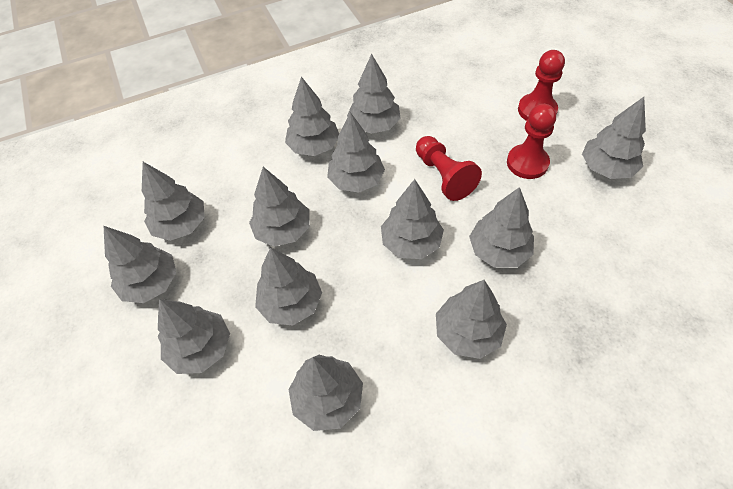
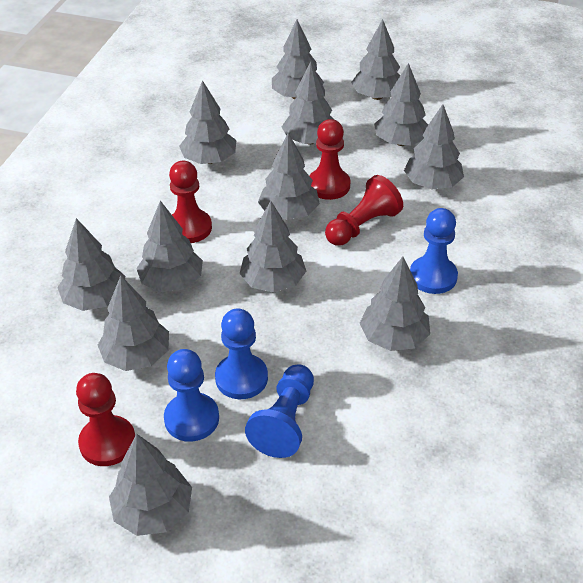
blue pawn: 0 -> 4
red pawn: 3 -> 4

